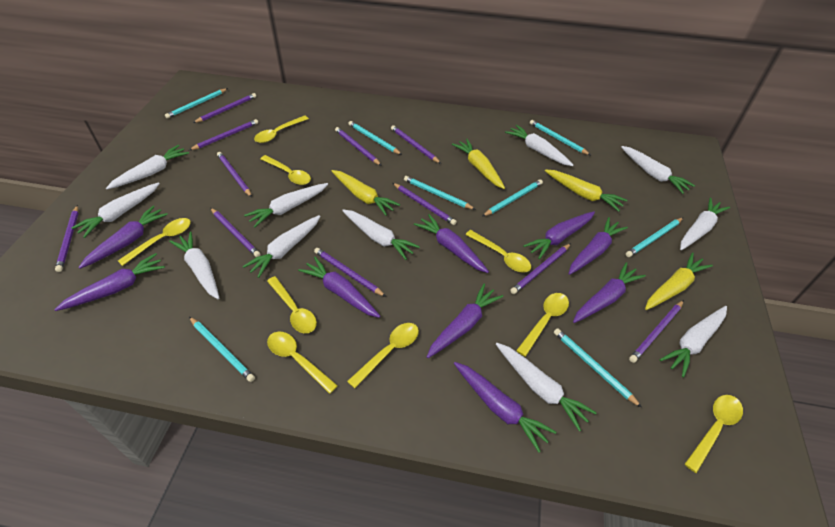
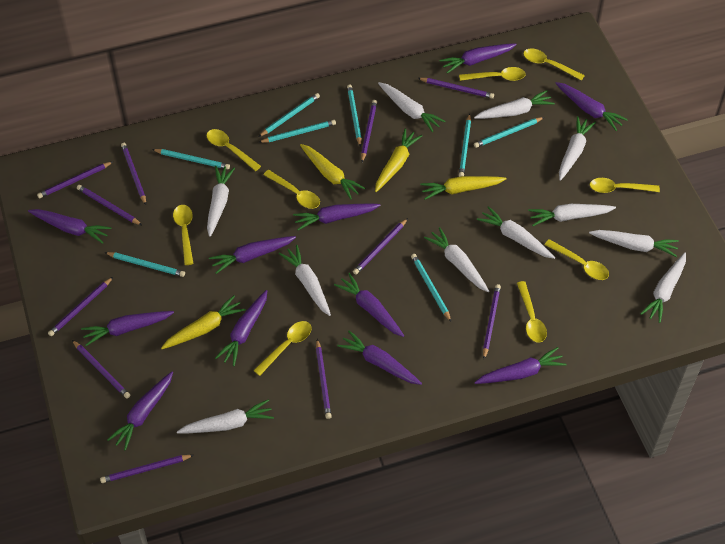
purple carrot: 9 -> 11

